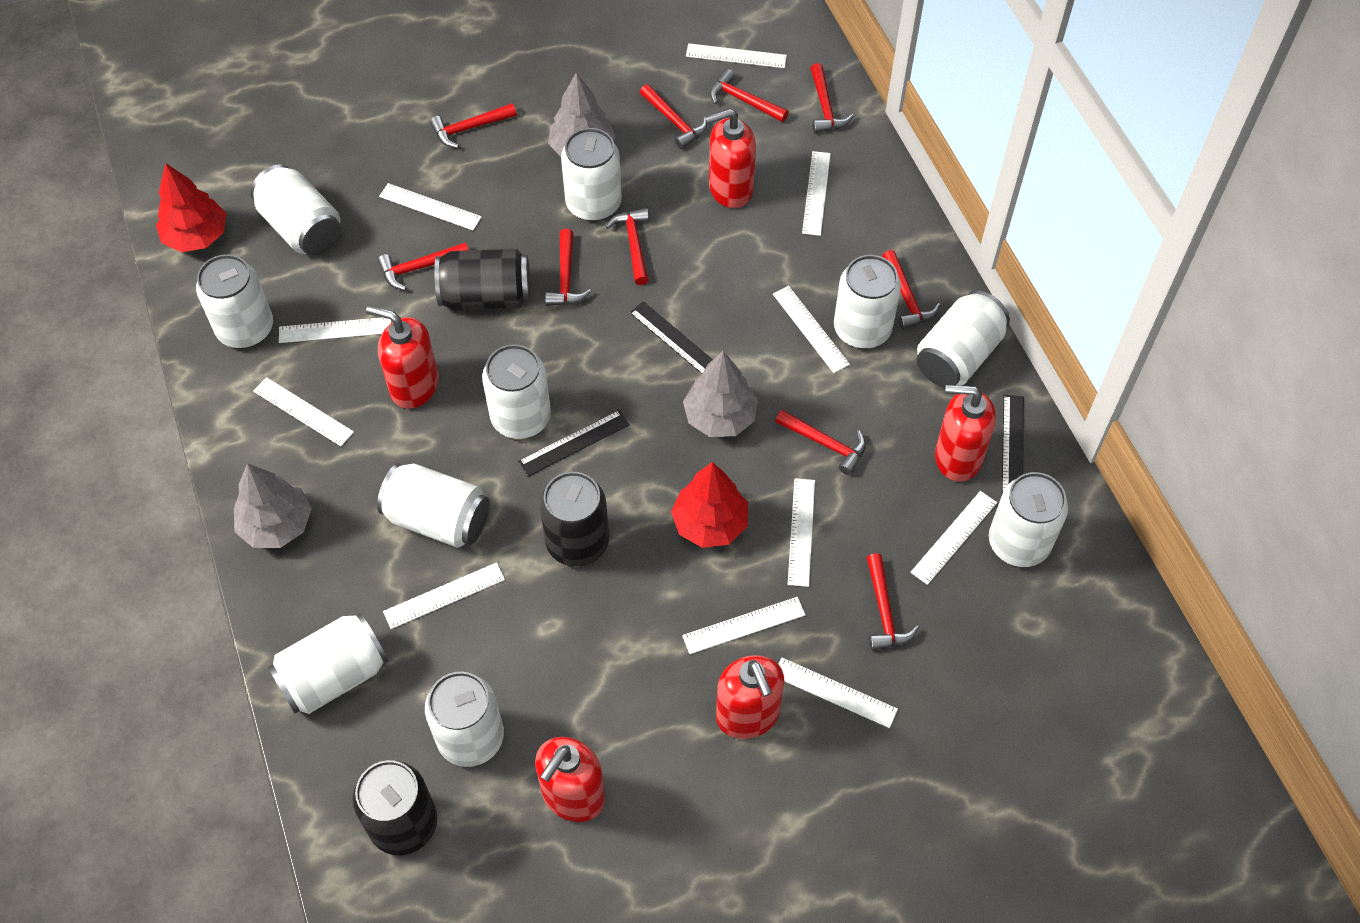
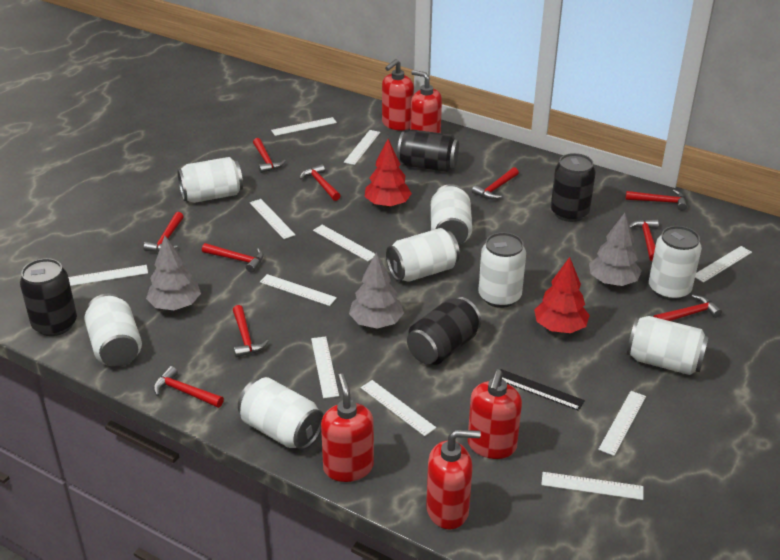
black can: 3 -> 4
black ruler: 3 -> 1
white can: 10 -> 8

